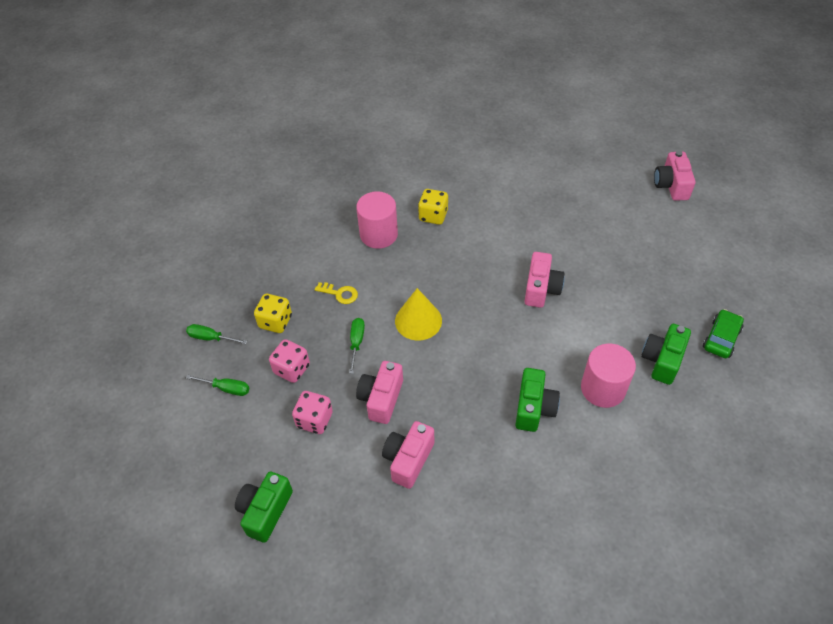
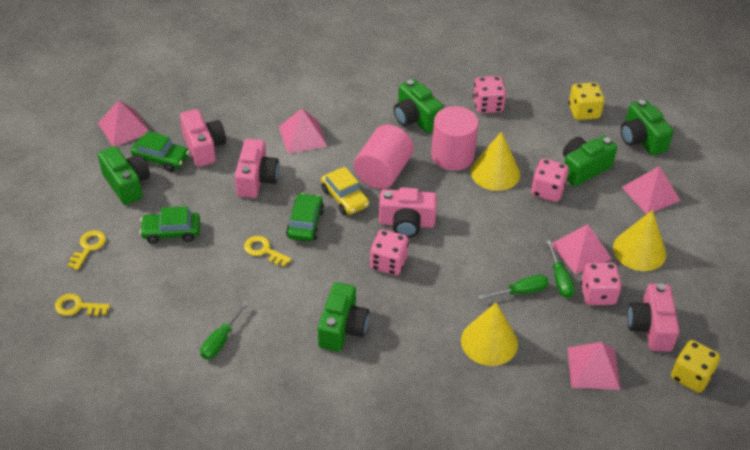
green camera: 3 -> 5
green car: 1 -> 3
pink dice: 2 -> 4
pink pyramid: 0 -> 5
yellow car: 0 -> 1
yellow cone: 1 -> 3
yellow key: 1 -> 3

